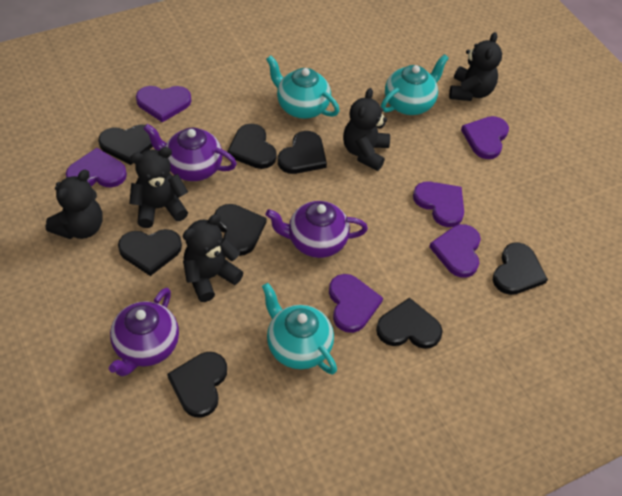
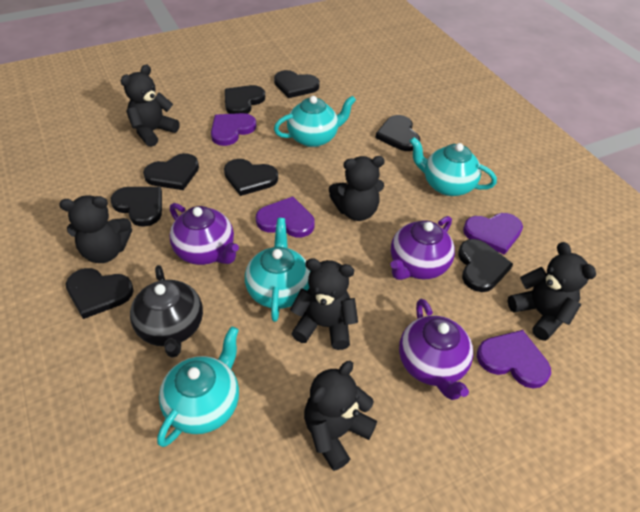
black teapot: 0 -> 1
black teddy bear: 5 -> 6
purple heart: 6 -> 4
turquoise teapot: 3 -> 4

